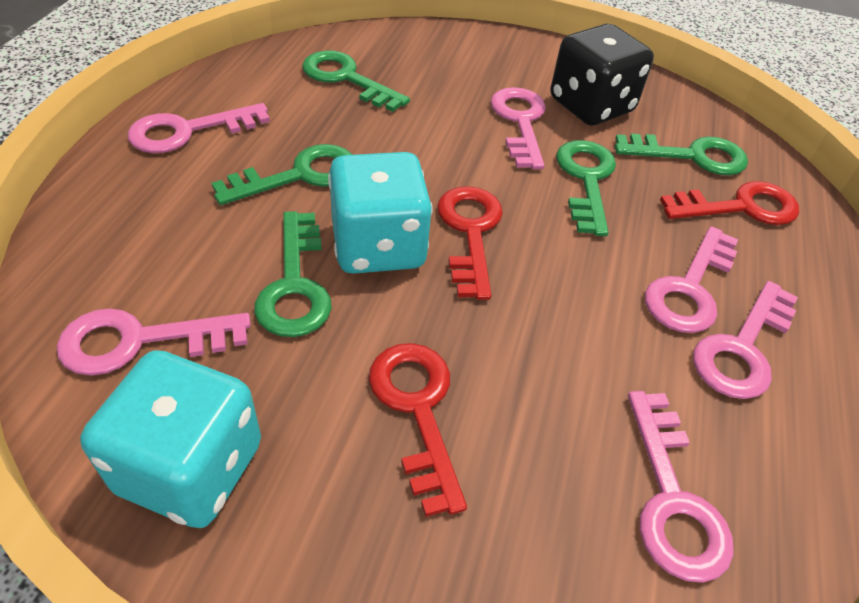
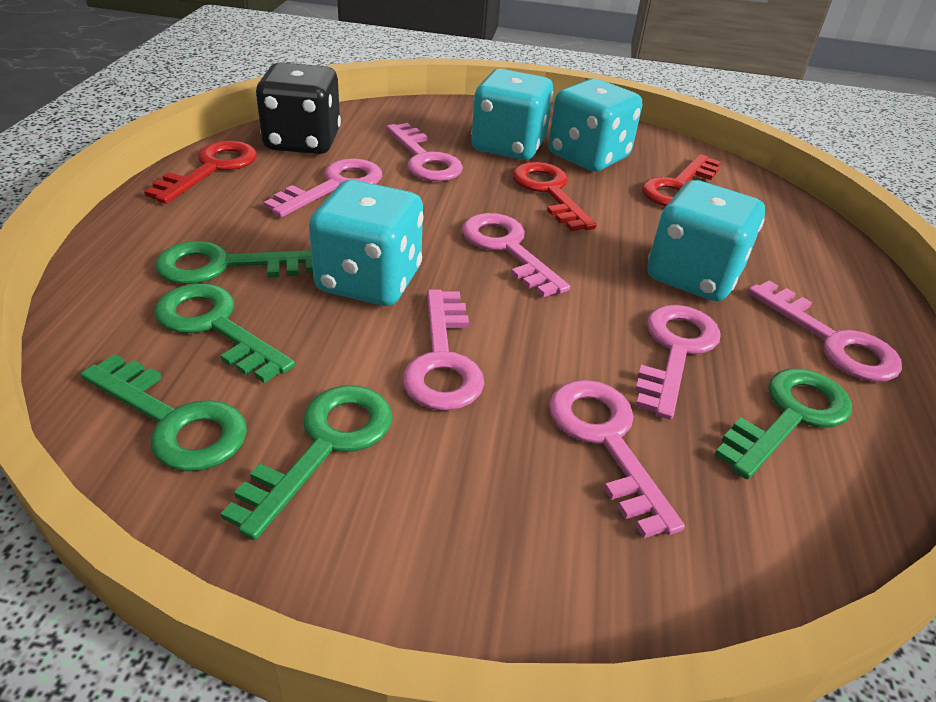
pink key: 6 -> 7
turquoise dice: 2 -> 4

